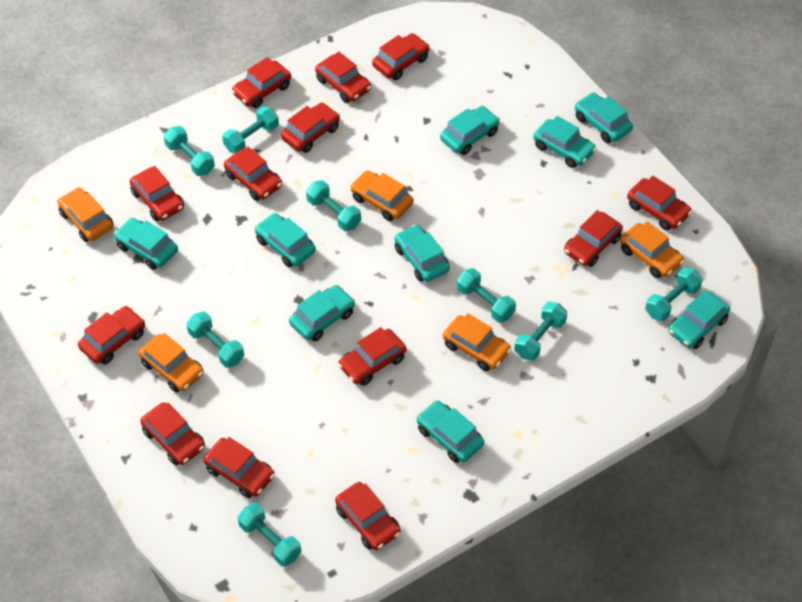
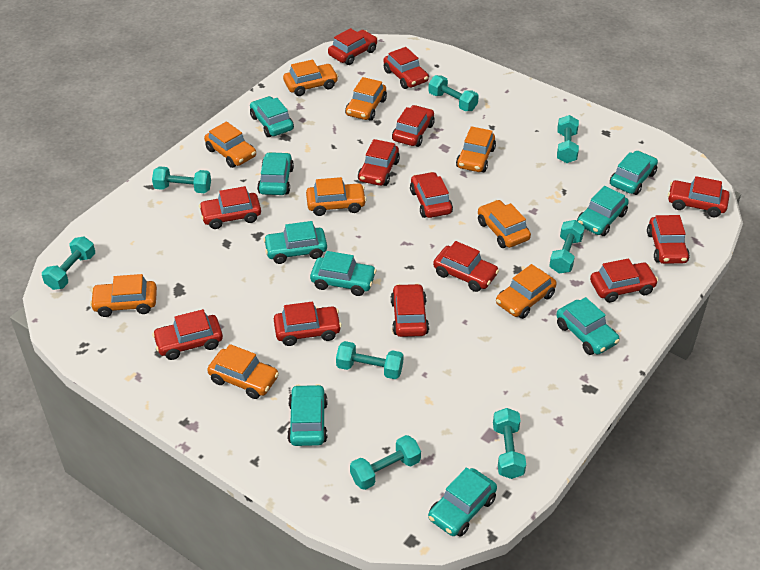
orange car: 5 -> 9

